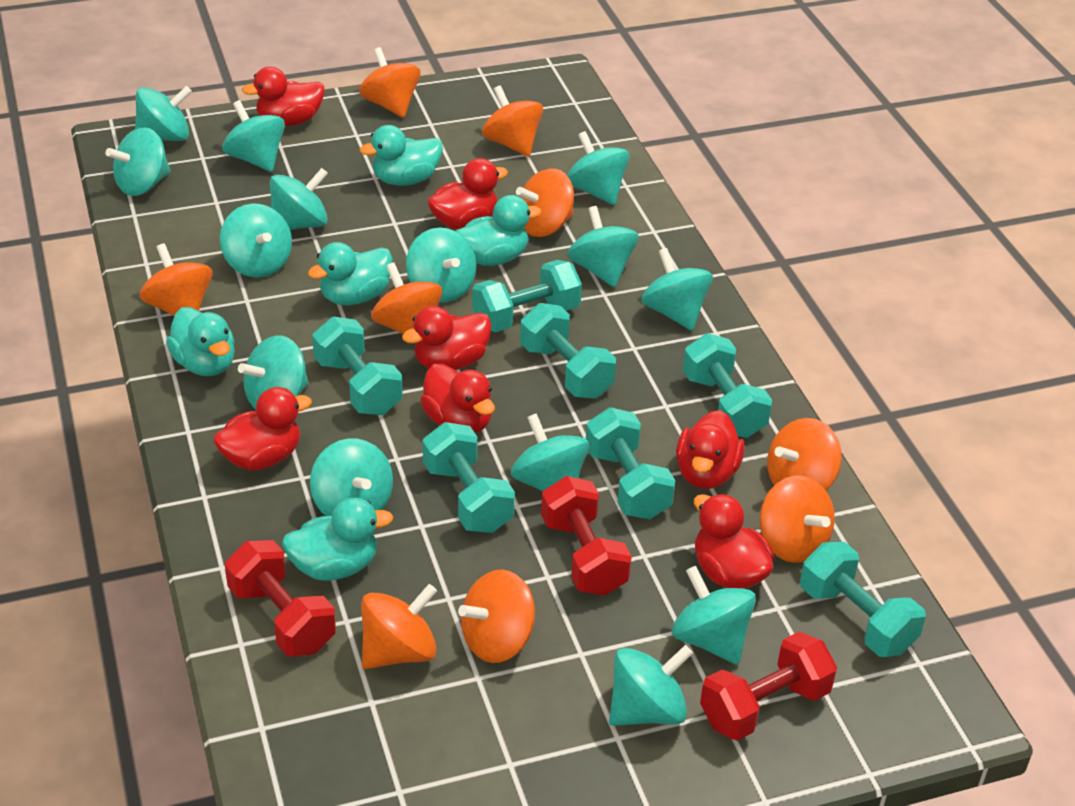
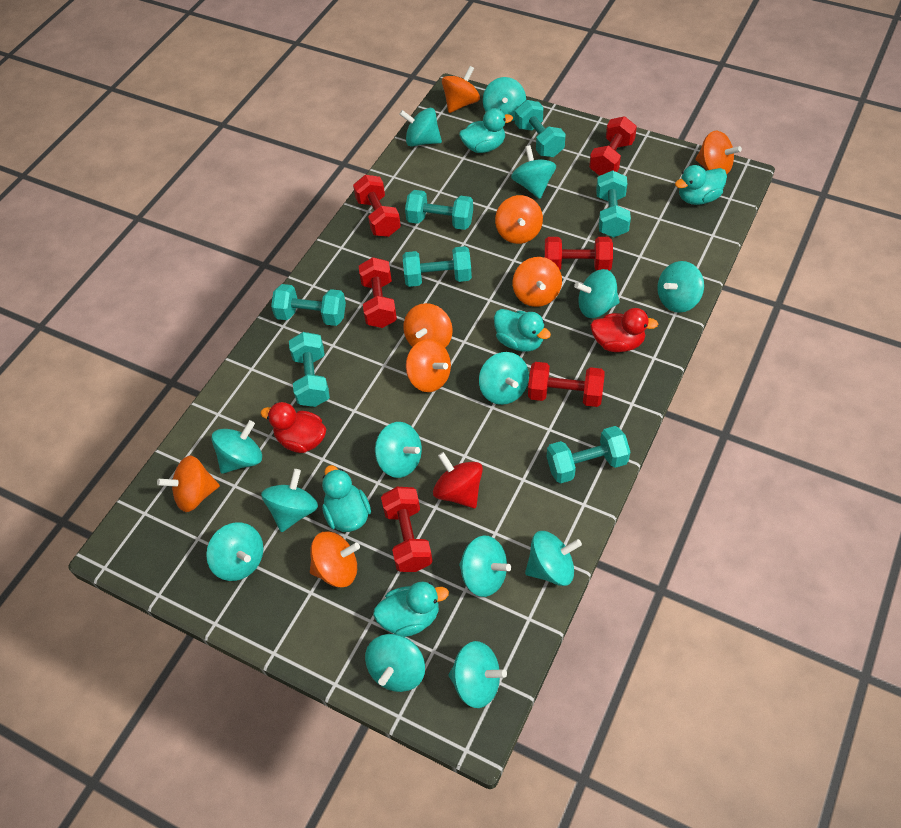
orange spinning top: 9 -> 8
red duck: 7 -> 2
red dumbbell: 3 -> 6
red spinning top: 0 -> 1

